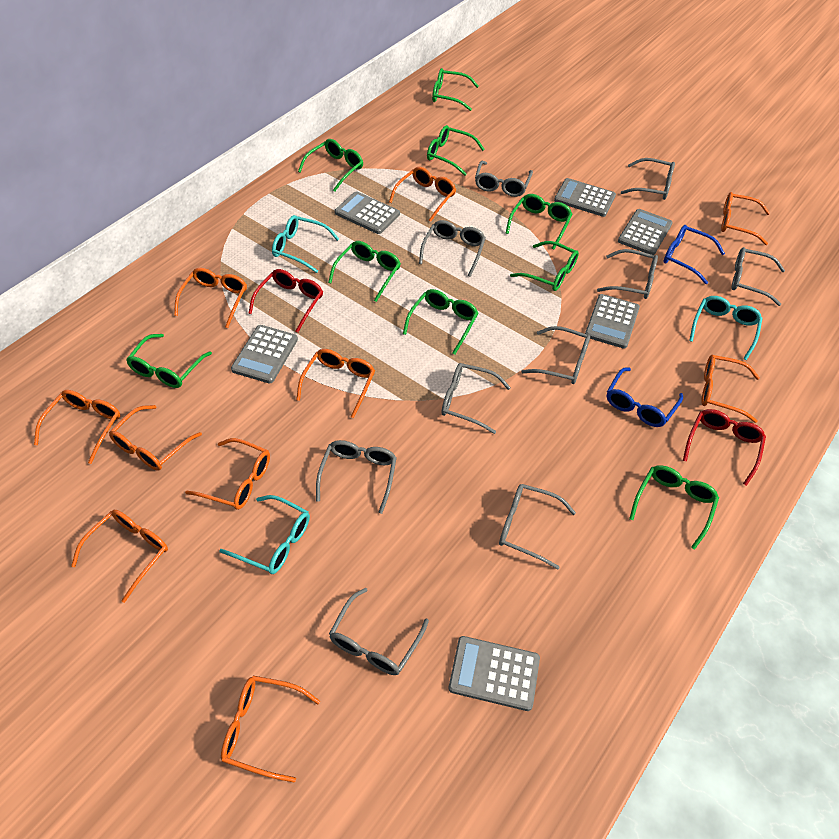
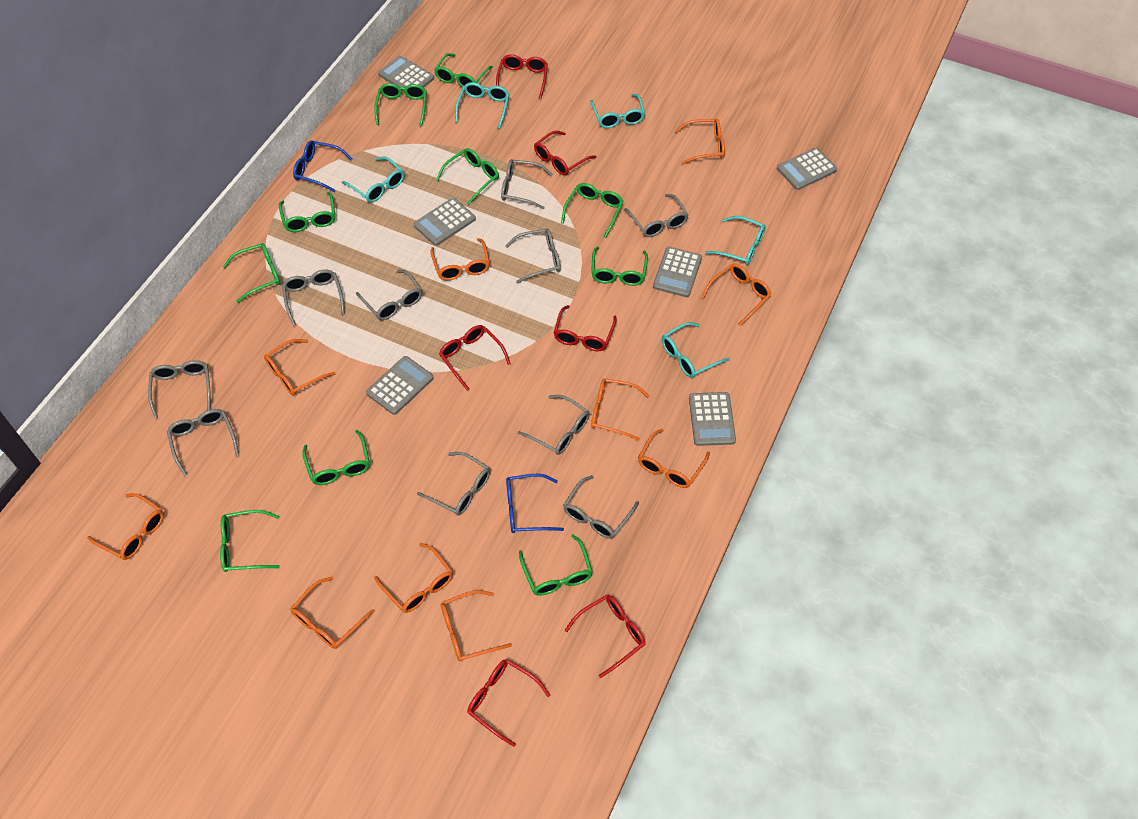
green glasses: 9 -> 10
red glasses: 2 -> 6
turquoise glasses: 3 -> 5

